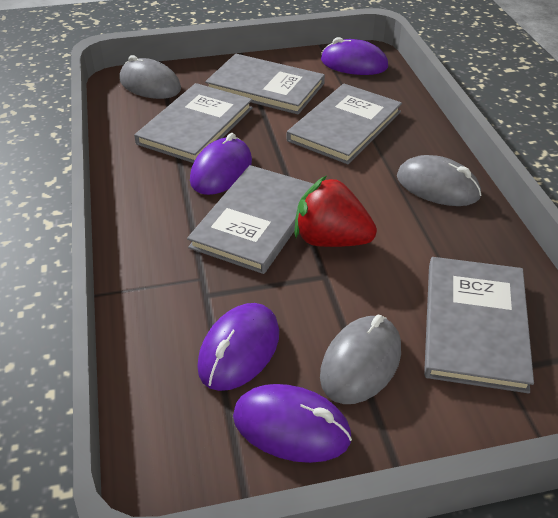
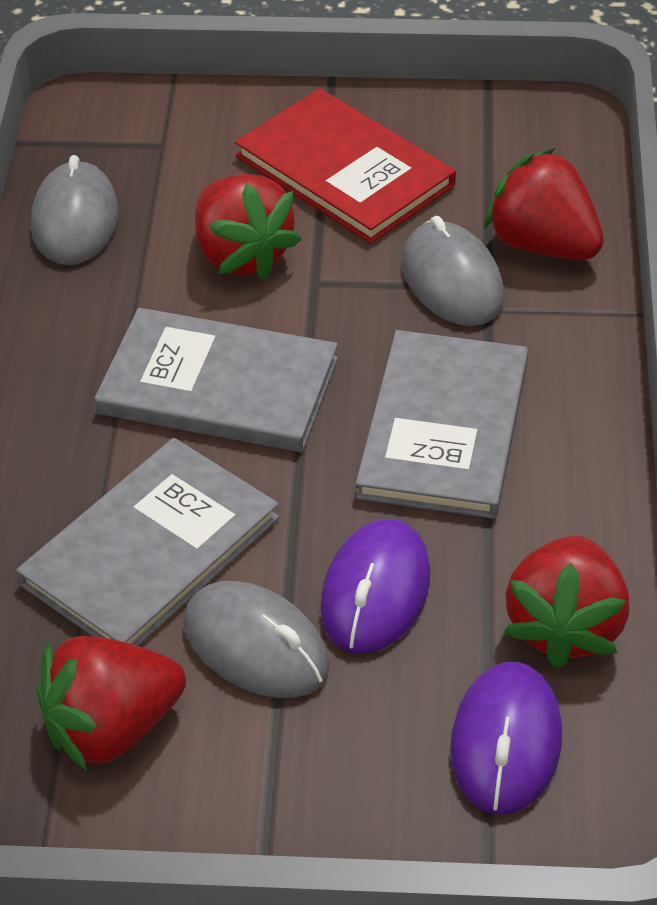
grey book: 5 -> 3
purple mouse: 4 -> 2
red book: 0 -> 1
red strawberry: 1 -> 4

